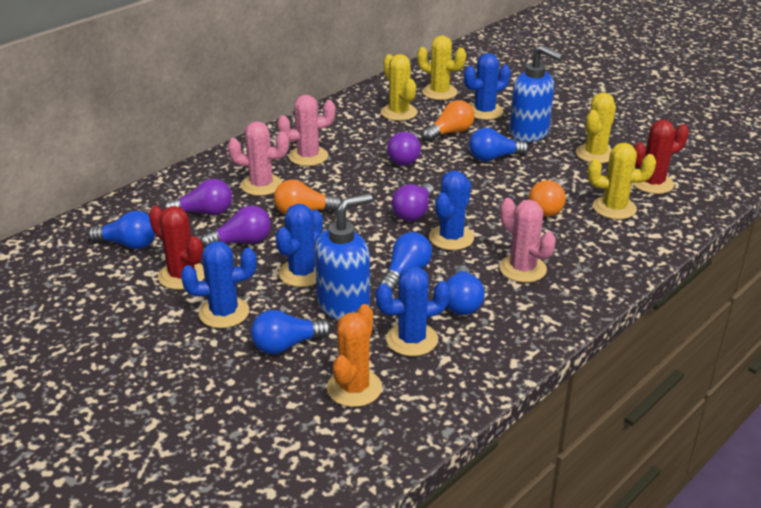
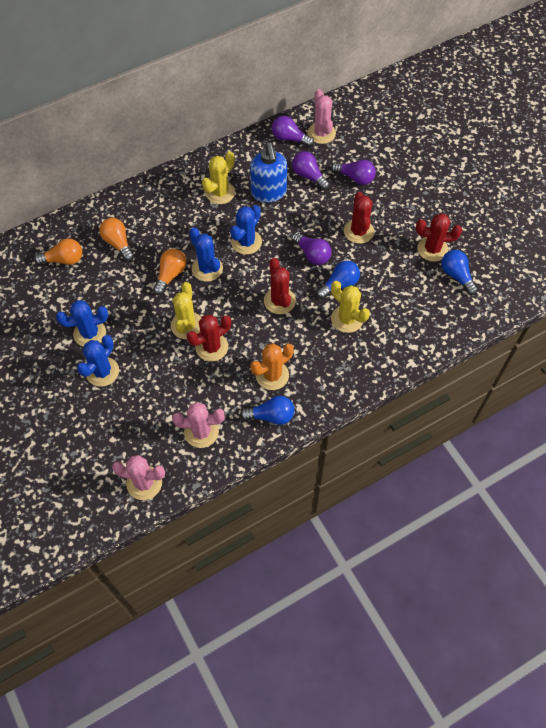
blue cactus: 5 -> 4
blue light bulb: 5 -> 3
blue soap dispenser: 2 -> 1
red cactus: 2 -> 4
yellow cactus: 4 -> 3

